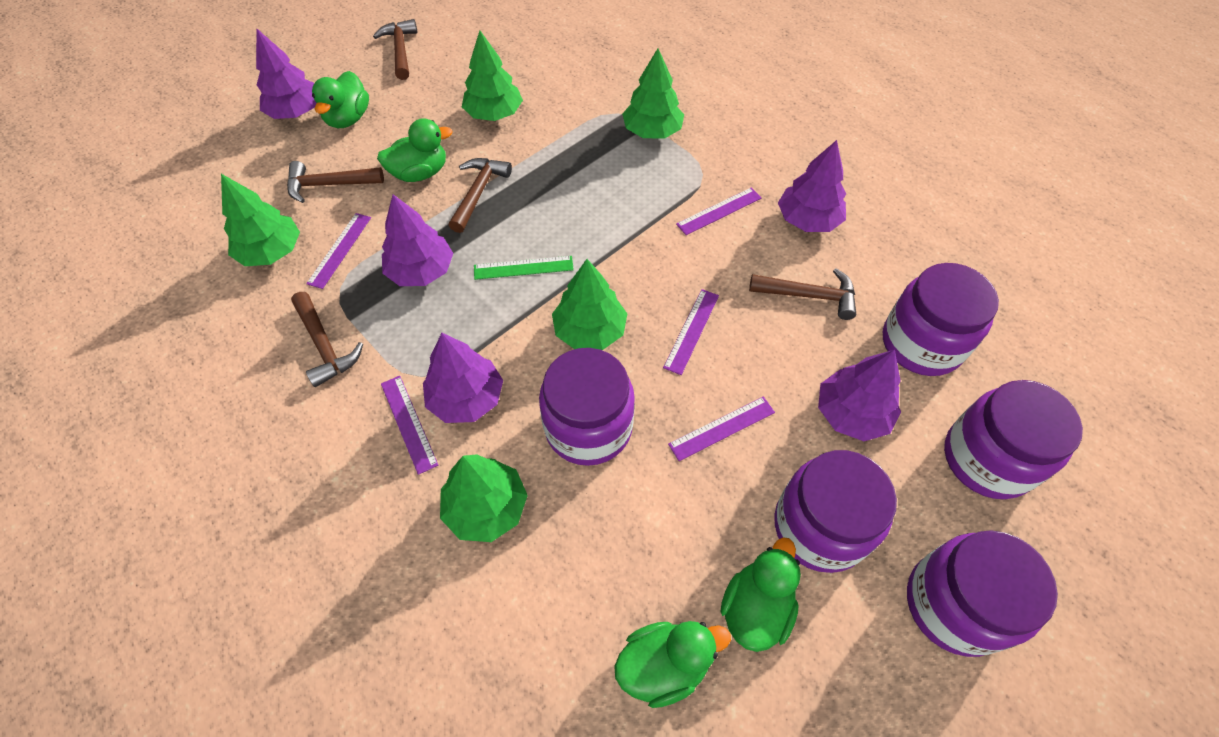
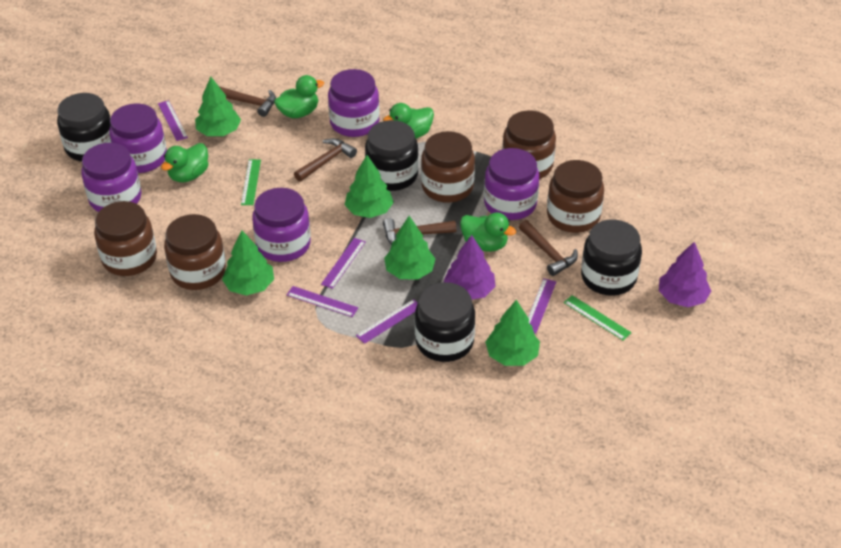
black jar: 0 -> 4
brown hammer: 5 -> 4
brown jar: 0 -> 5
green ruler: 1 -> 2
purple tree: 5 -> 2

